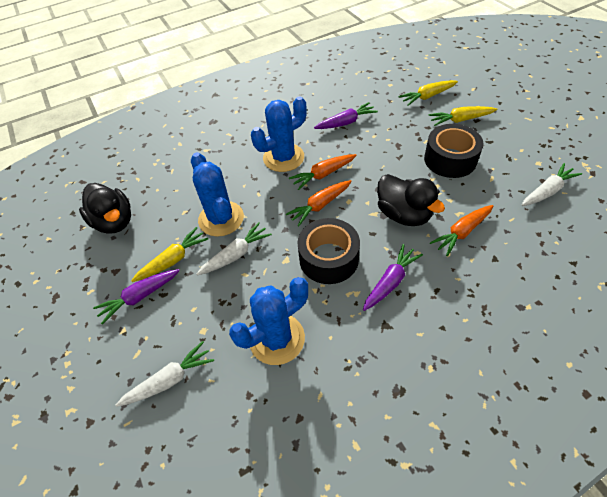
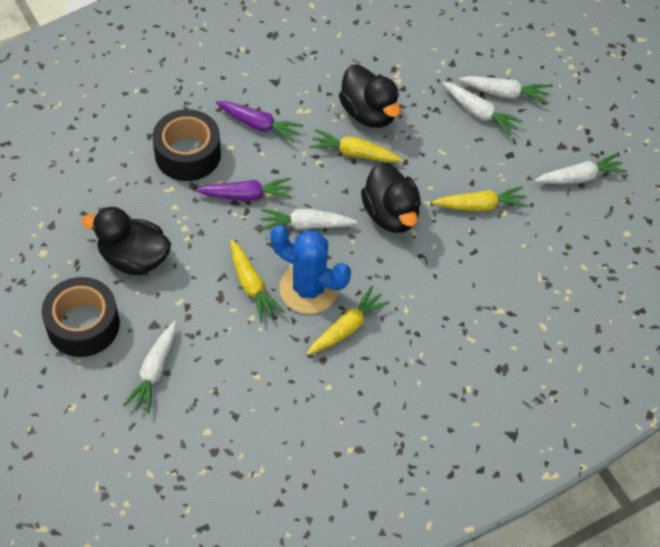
black duck: 2 -> 3
blue cactus: 3 -> 1
orange carrot: 3 -> 0
purple carrot: 3 -> 2
white carrot: 3 -> 5
yellow carrot: 3 -> 4

